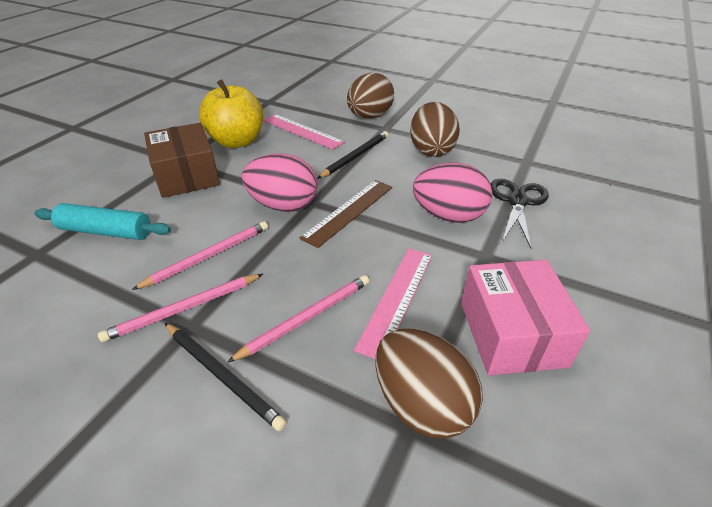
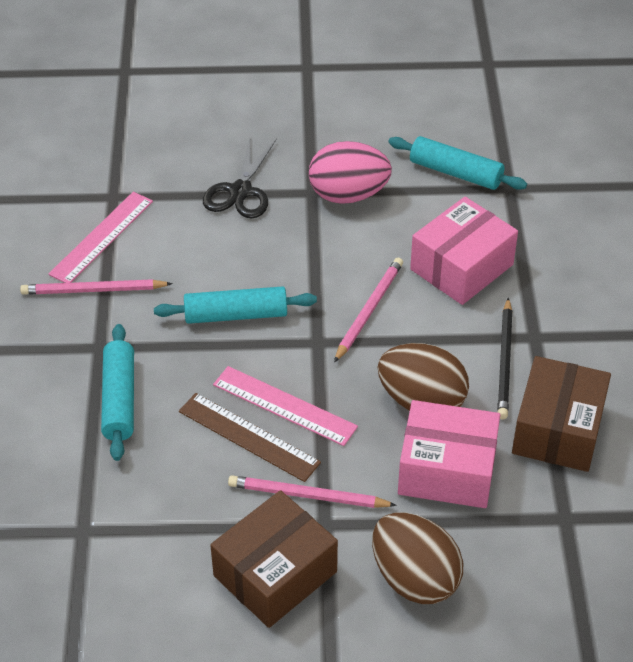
black pencil: 2 -> 1
brown box: 1 -> 2
brown egg: 3 -> 2
pink box: 1 -> 2
pink egg: 2 -> 1
turquoise rolling pin: 1 -> 3
yellow apple: 1 -> 0

